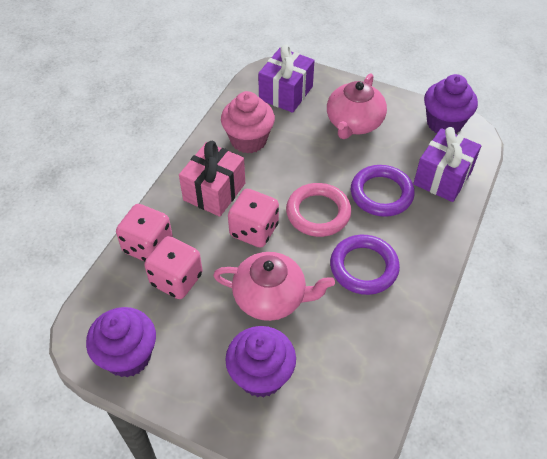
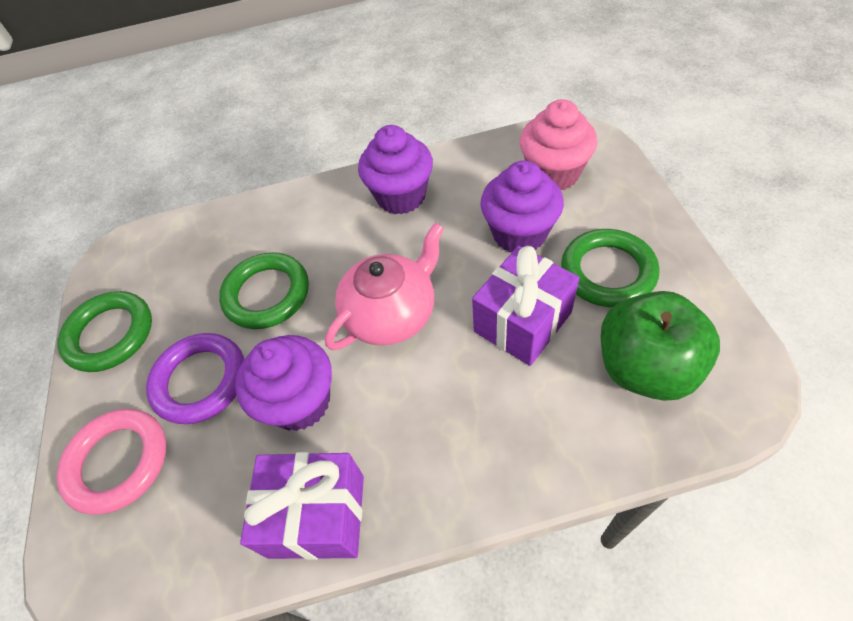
green apple: 0 -> 1
green ring: 0 -> 3
pink dice: 3 -> 0
pink gift: 1 -> 0
pink teapot: 2 -> 1
purple ring: 2 -> 1

